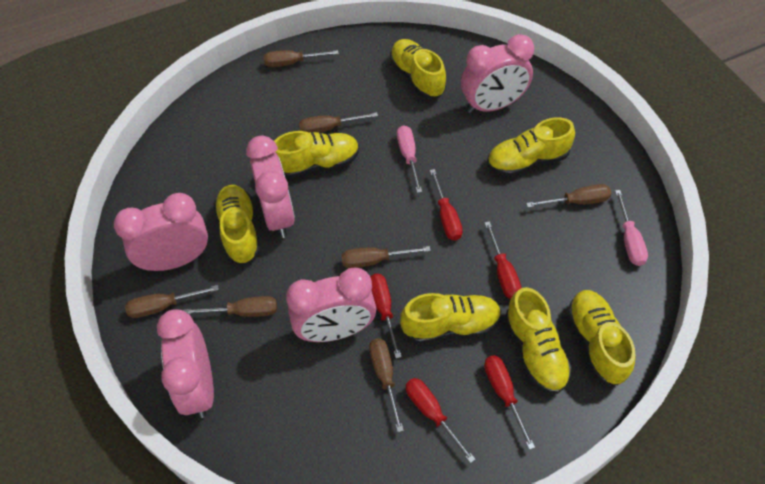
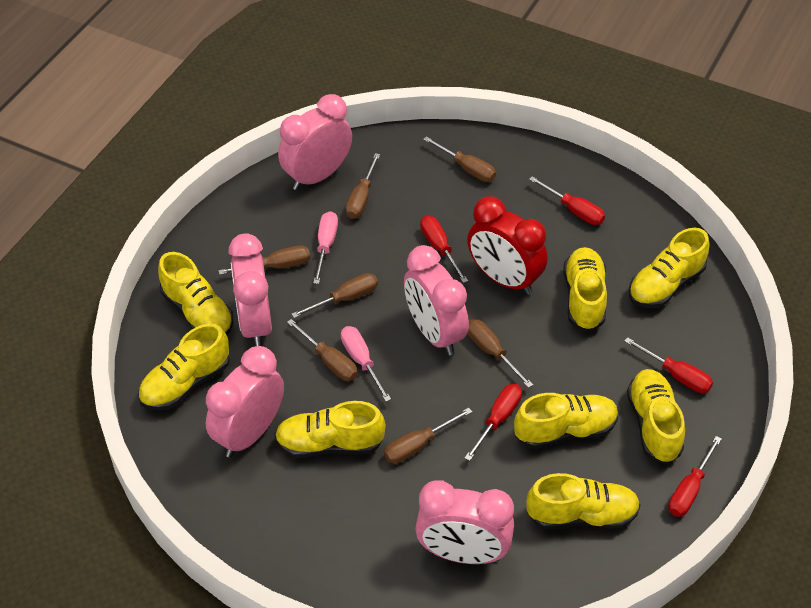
red clock: 0 -> 1
yellow shoe: 7 -> 8

